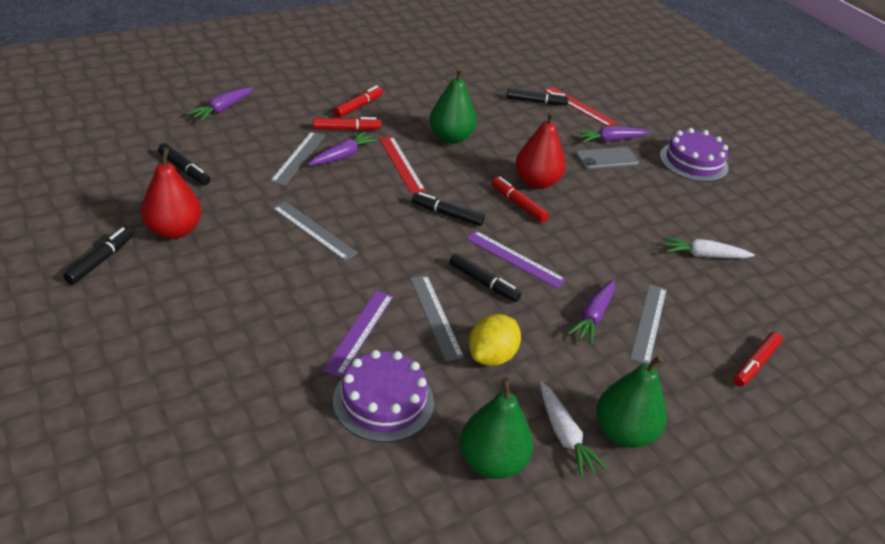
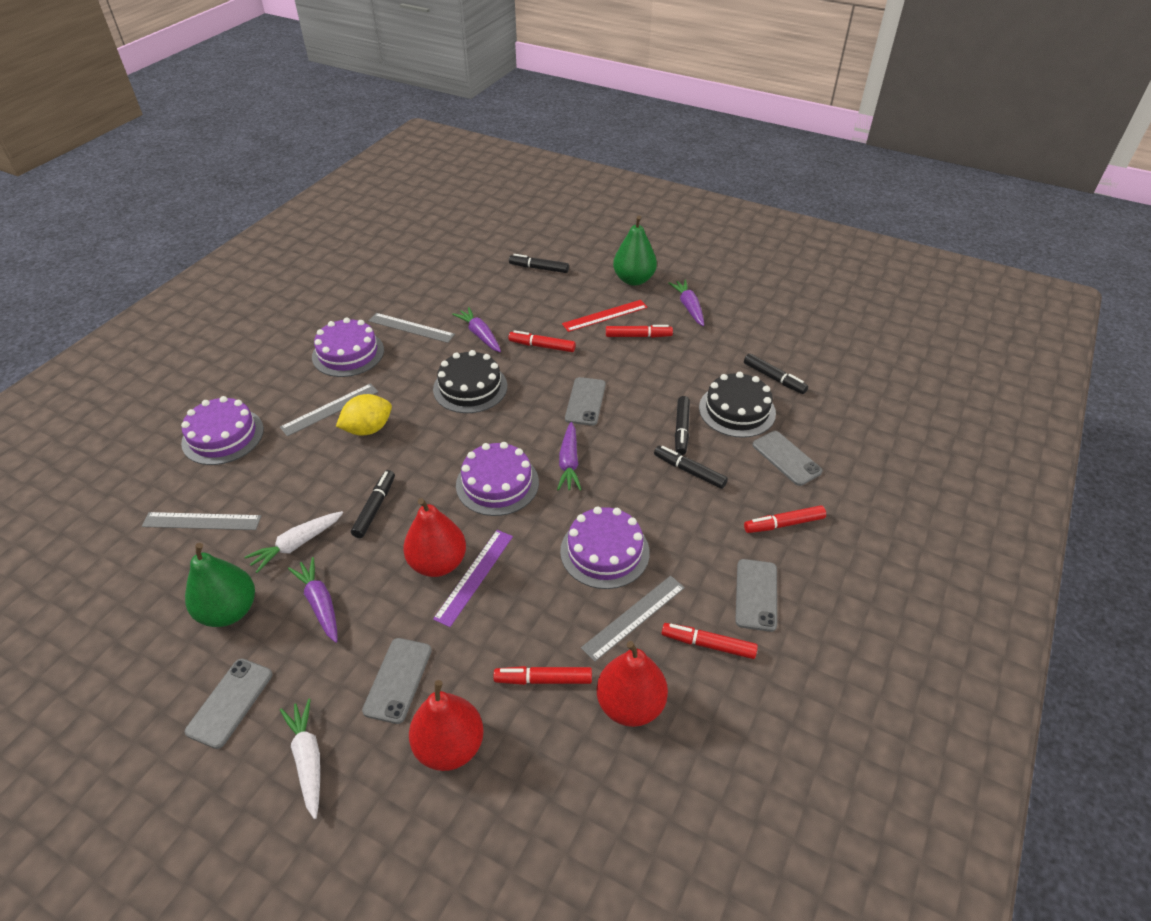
black cake: 0 -> 2
green pear: 3 -> 2
grey phone: 1 -> 5
purple cake: 2 -> 4
purple ruler: 2 -> 1
red marker: 4 -> 5
red pear: 2 -> 3
red ruler: 2 -> 1

